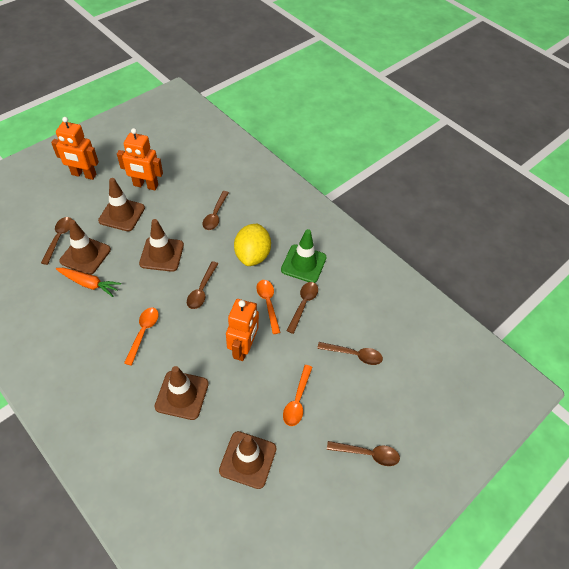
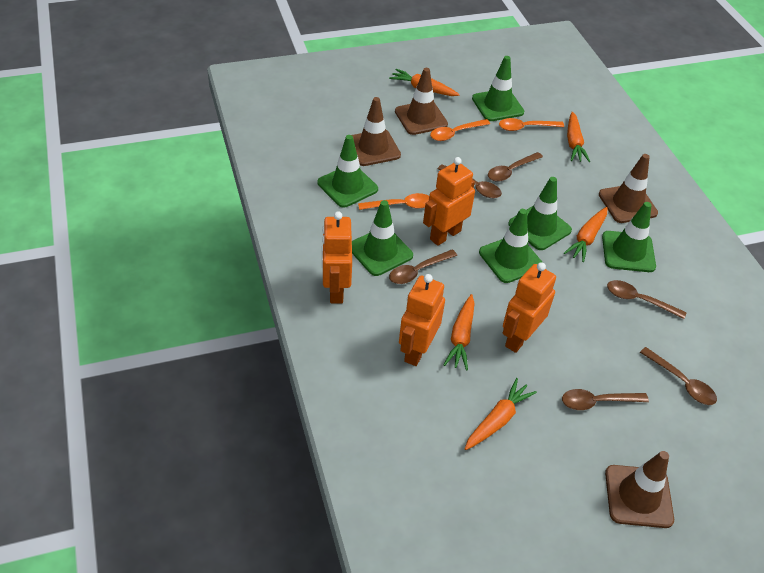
brown traffic cone: 5 -> 4
green traffic cone: 1 -> 6
orange carrot: 1 -> 5
orange robot: 3 -> 4
yellow lemon: 1 -> 0

